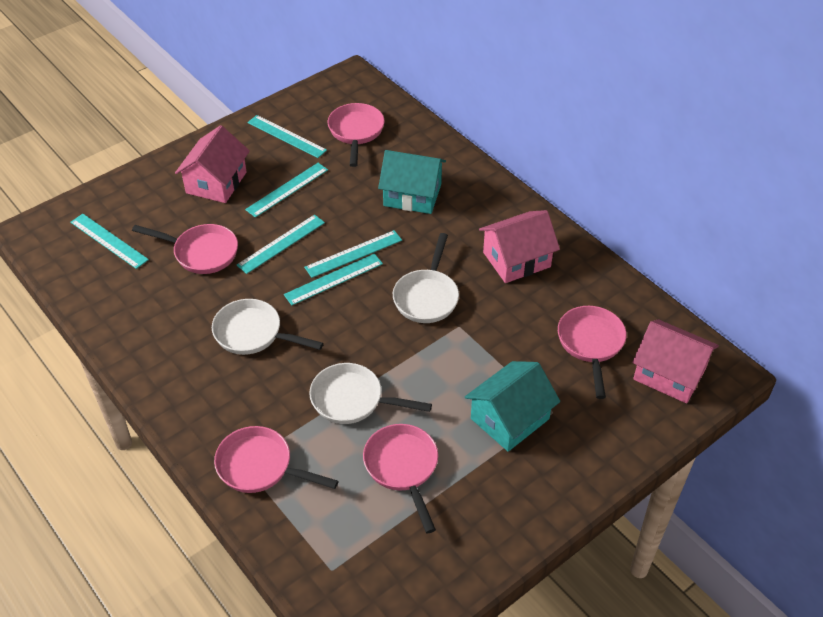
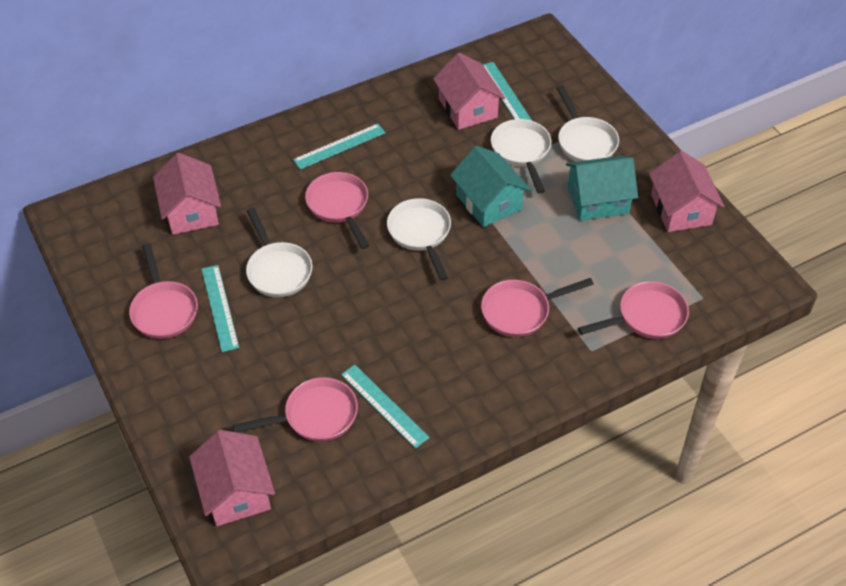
pink house: 3 -> 4
turquoise ruler: 6 -> 4
white pan: 3 -> 4

